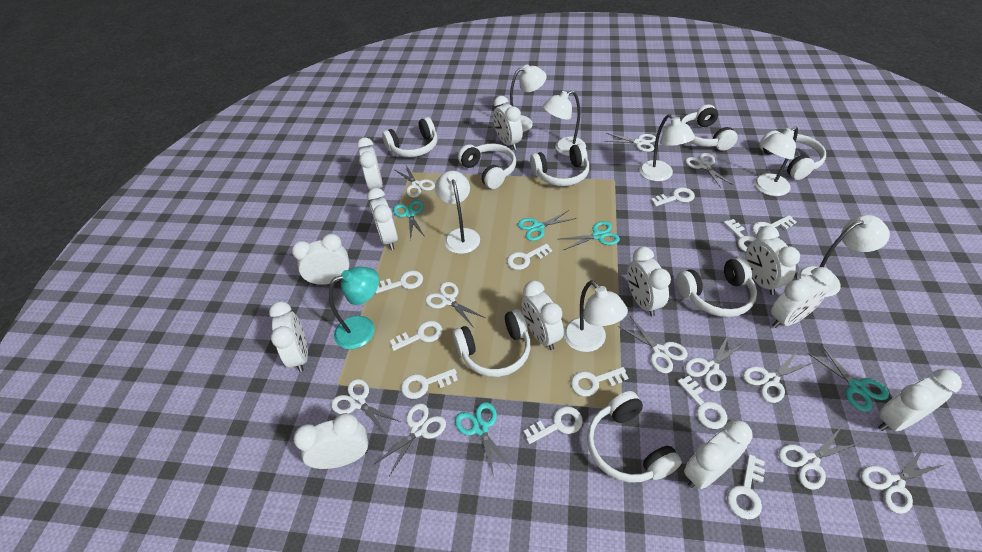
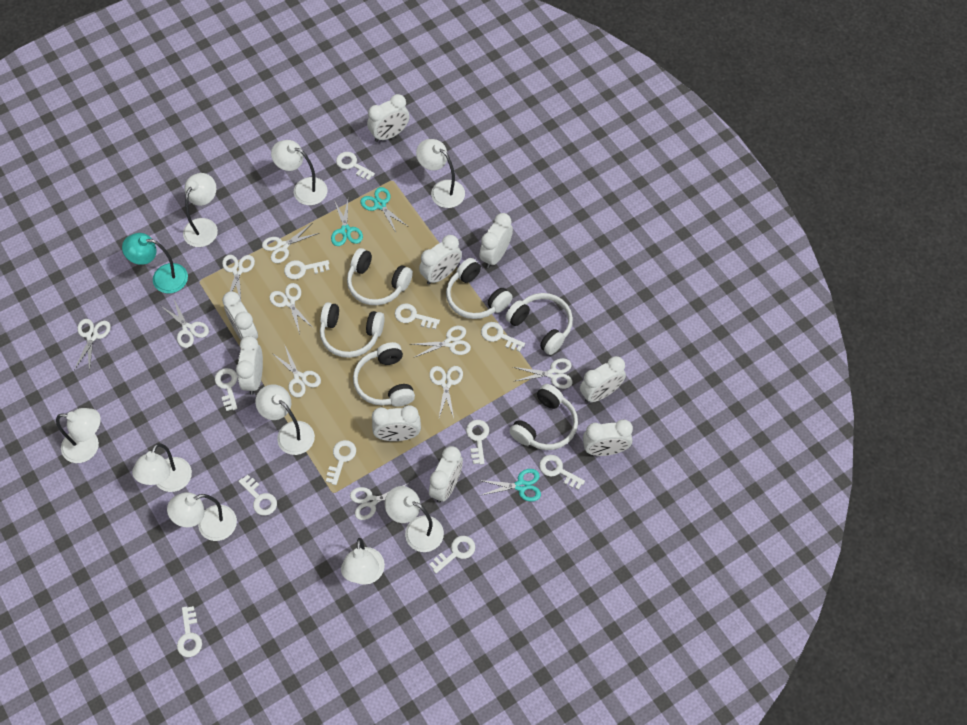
turquoise scissors: 5 -> 3
white clock: 12 -> 9
white headphones: 8 -> 6
white lamp: 7 -> 9
white scissors: 11 -> 10

